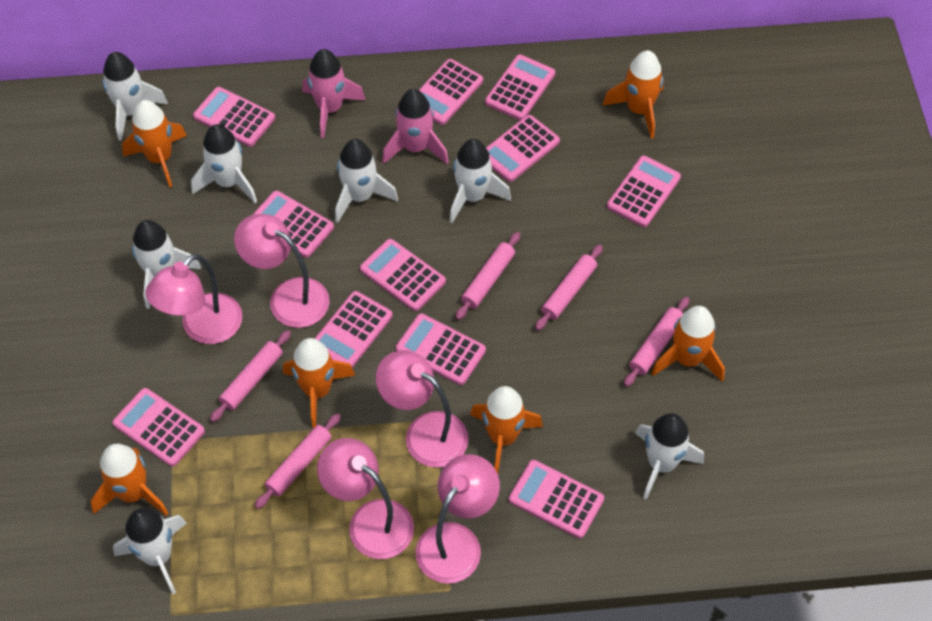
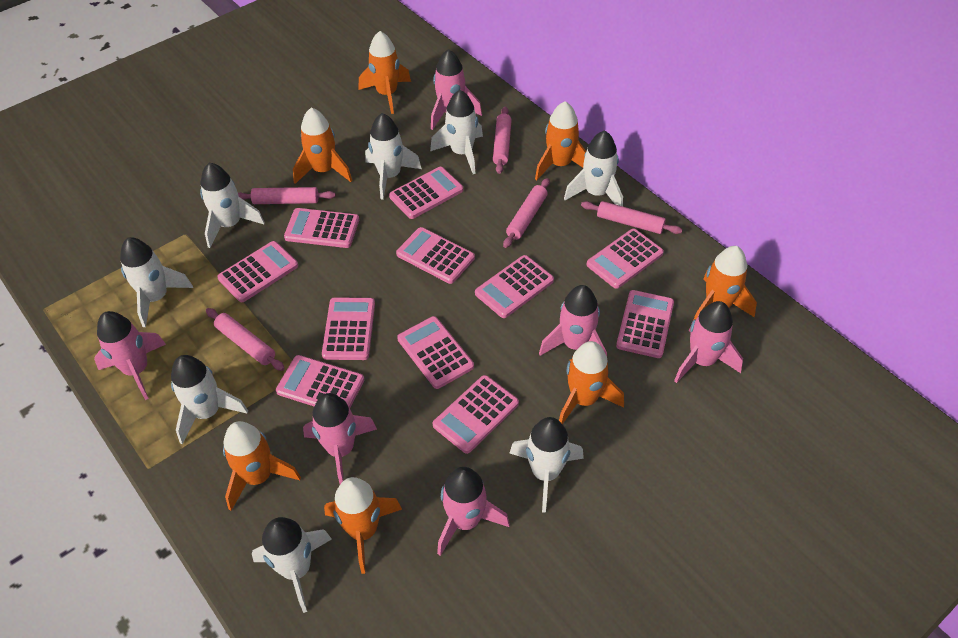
orange rocket: 6 -> 7
pink lamp: 5 -> 0
pink rocket: 2 -> 6
white rocket: 7 -> 8

